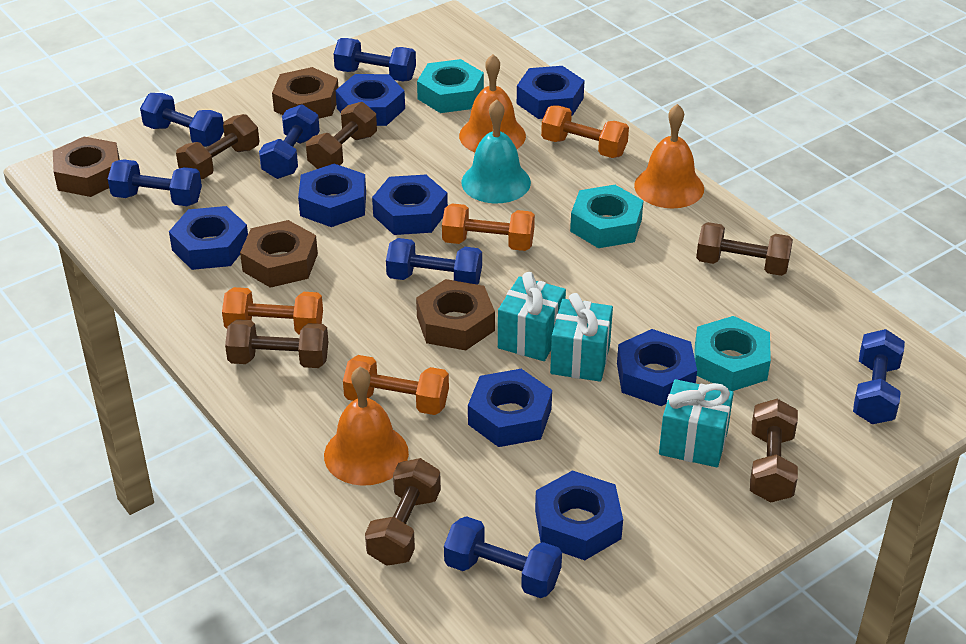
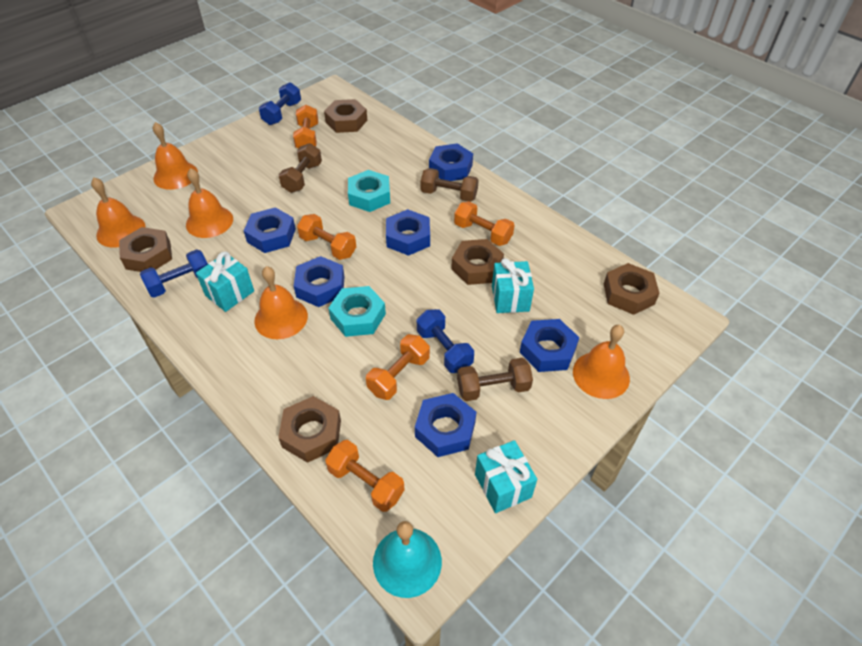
blue dumbbell: 7 -> 3
blue nut: 8 -> 6
brown dumbbell: 6 -> 3
brown nut: 4 -> 5
orange bell: 3 -> 5
orange dumbbell: 4 -> 5
turquoise nut: 3 -> 2

